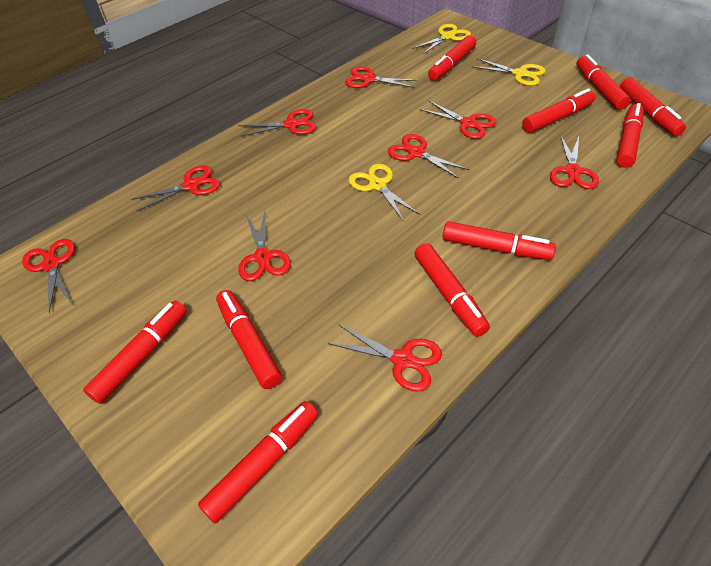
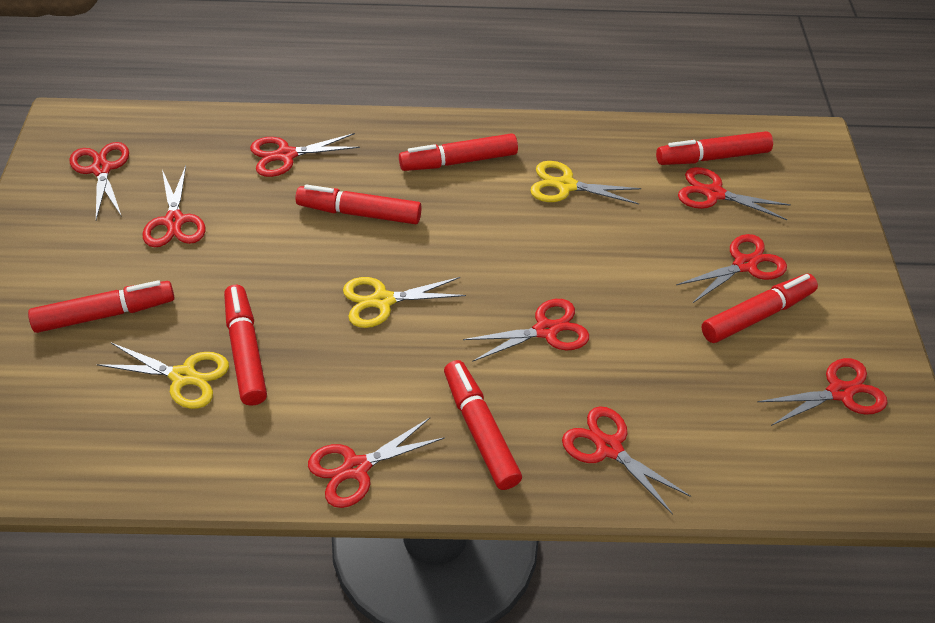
red marker: 10 -> 7

